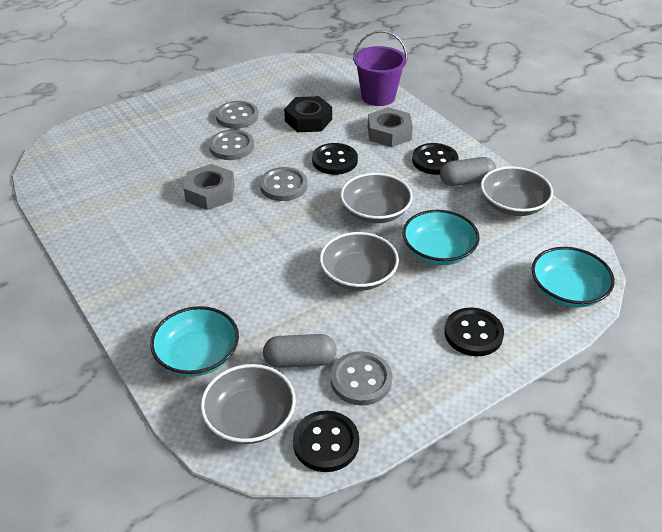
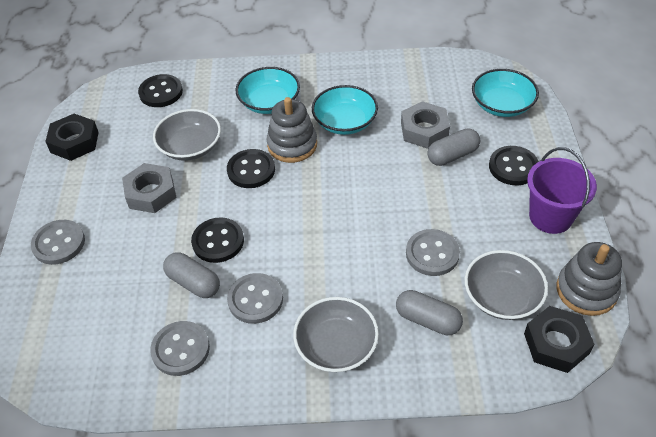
black nut: 1 -> 2
grey bowl: 4 -> 3
grey capsule: 2 -> 3
grey stacking toy: 0 -> 2

